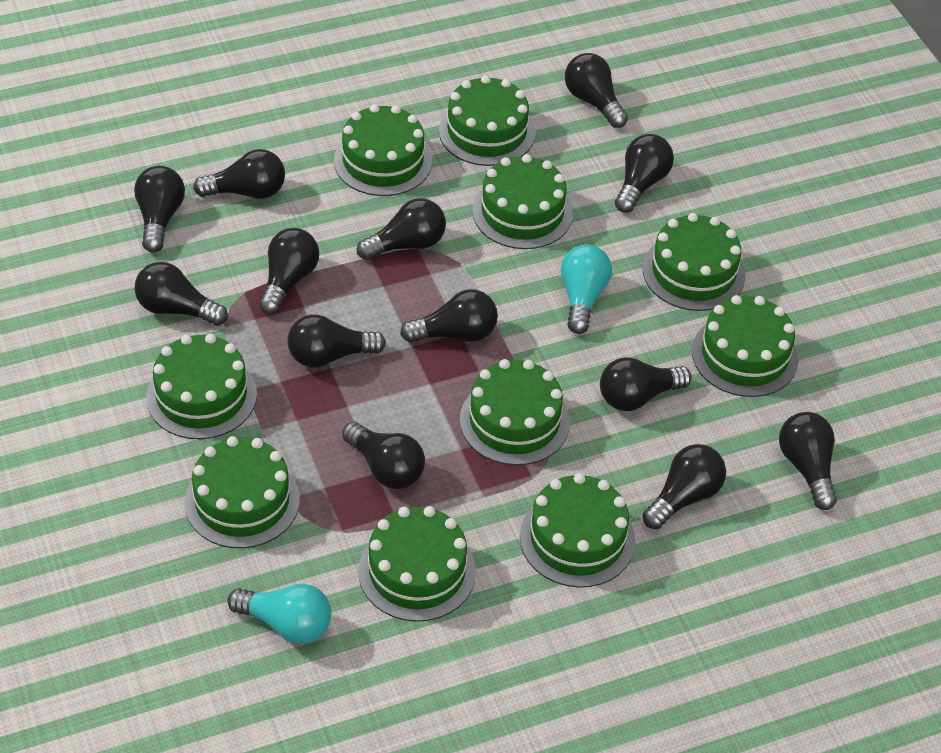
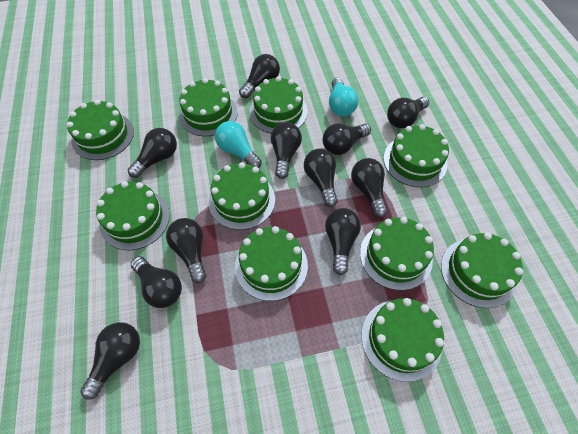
black light bulb: 13 -> 11

